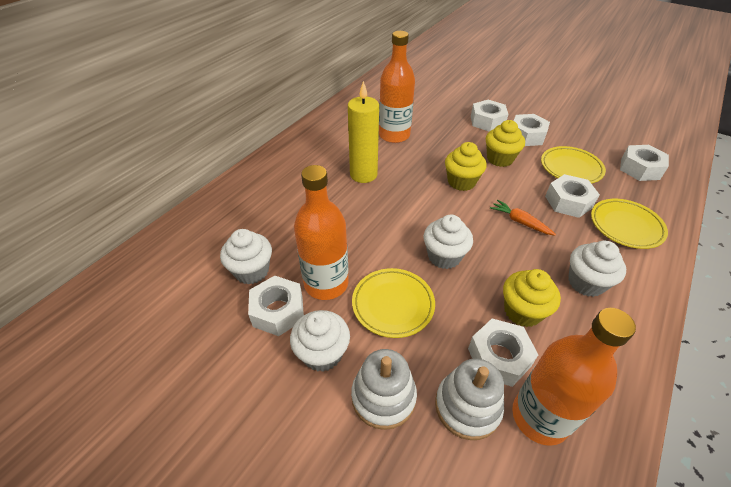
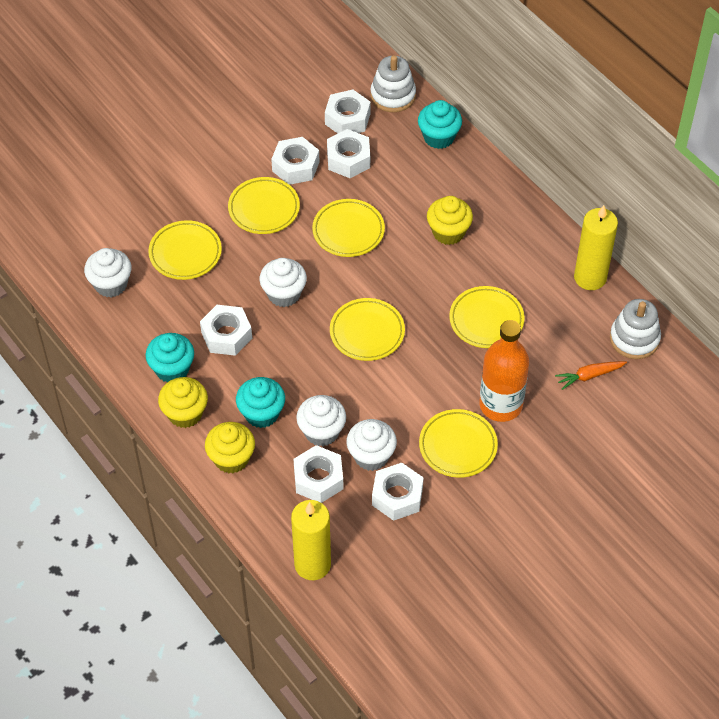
orange bottle: 3 -> 1
turquoise cupcake: 0 -> 3
yellow candle: 1 -> 2
yellow plate: 3 -> 6

